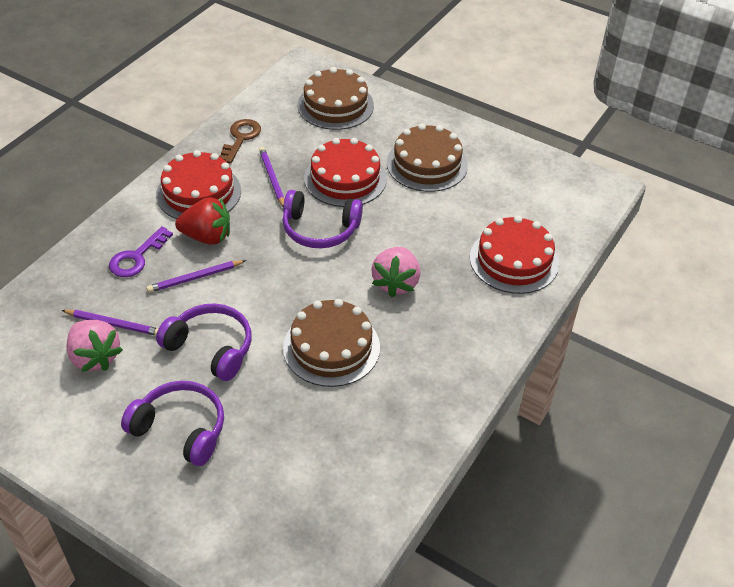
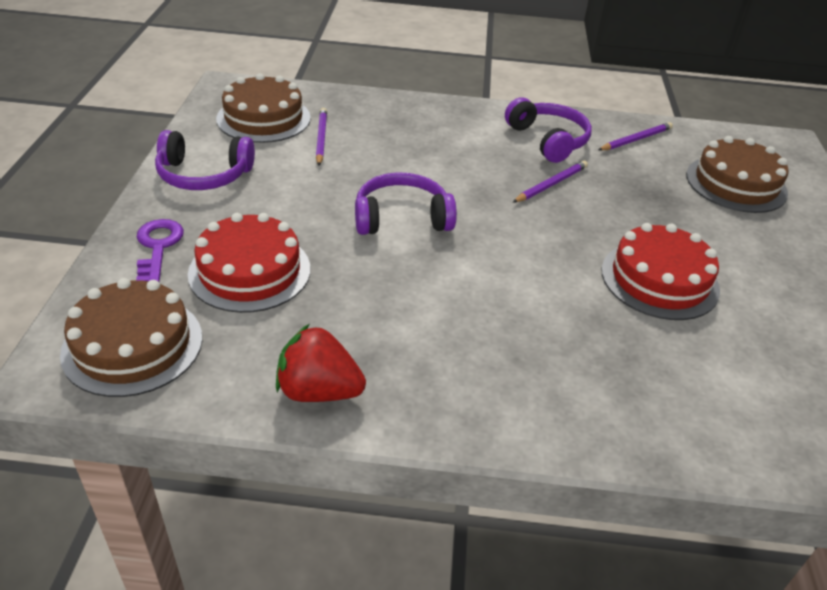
brown key: 1 -> 0
pink strawberry: 2 -> 0
red cake: 3 -> 2

